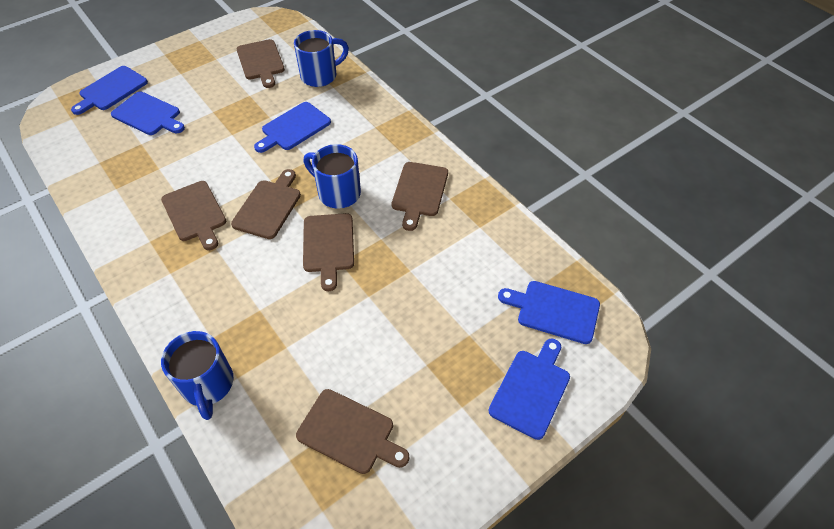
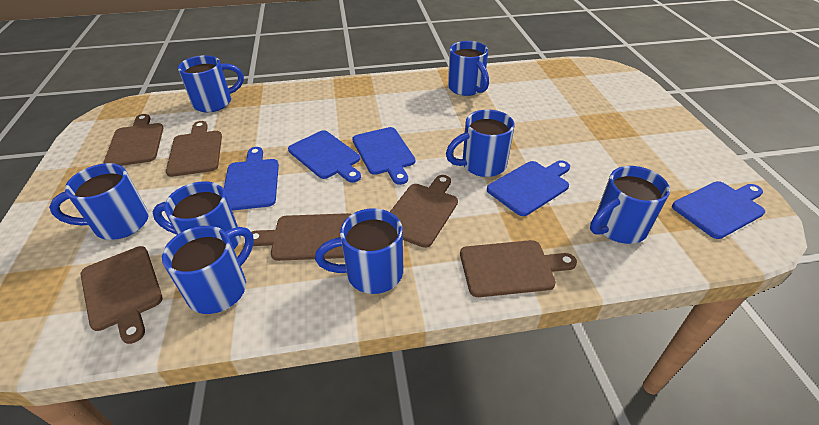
blue mug: 3 -> 8

